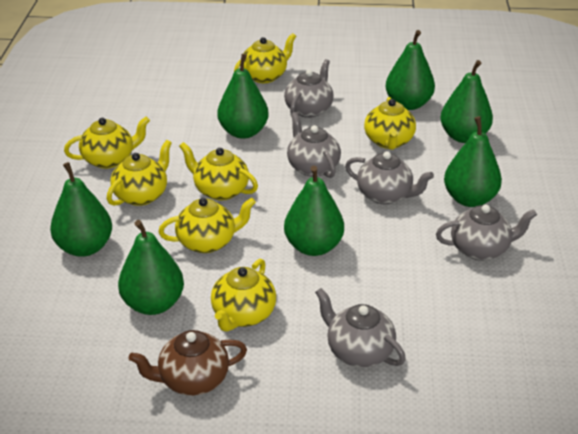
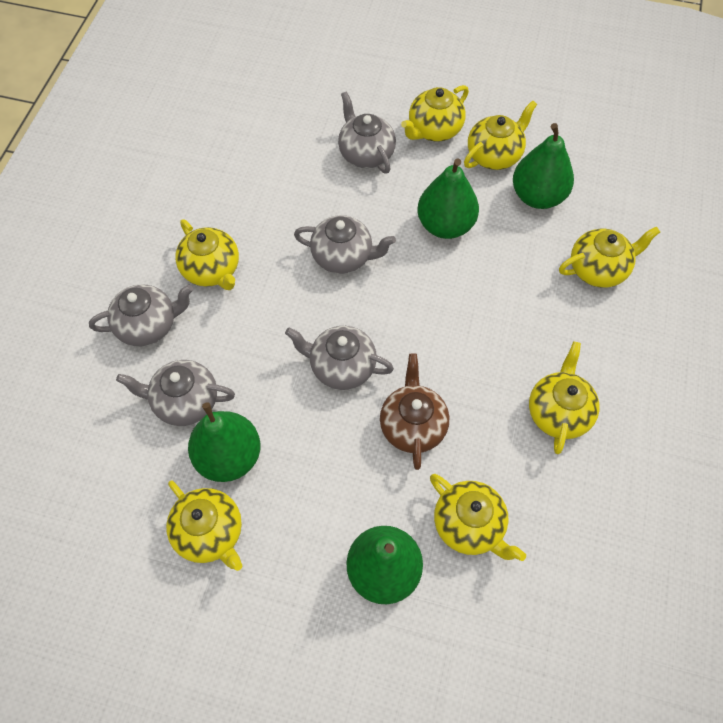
green pear: 7 -> 4

